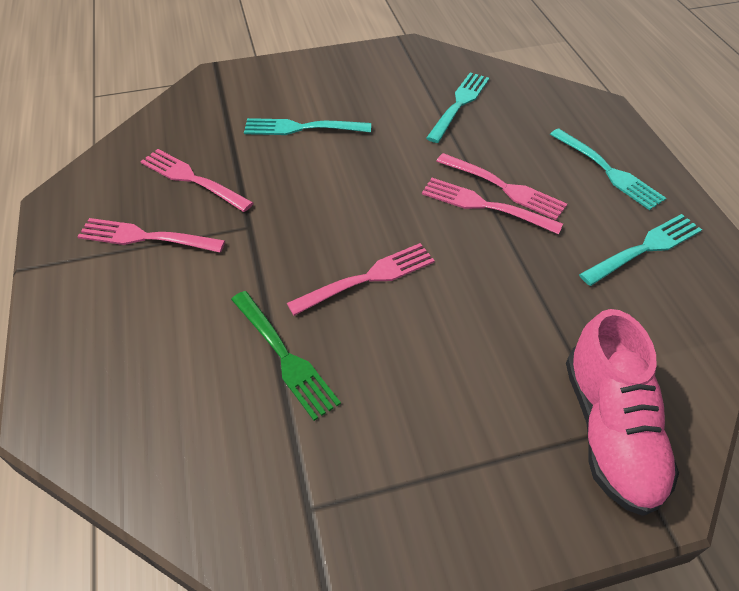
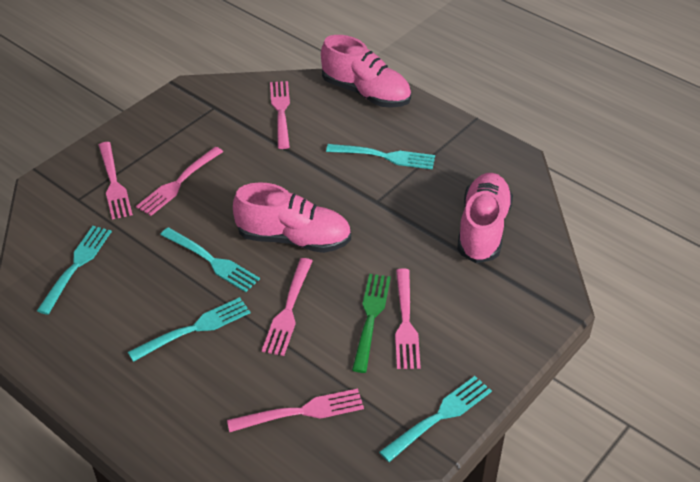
pink fork: 5 -> 6
pink shoe: 1 -> 3
turquoise fork: 4 -> 5

